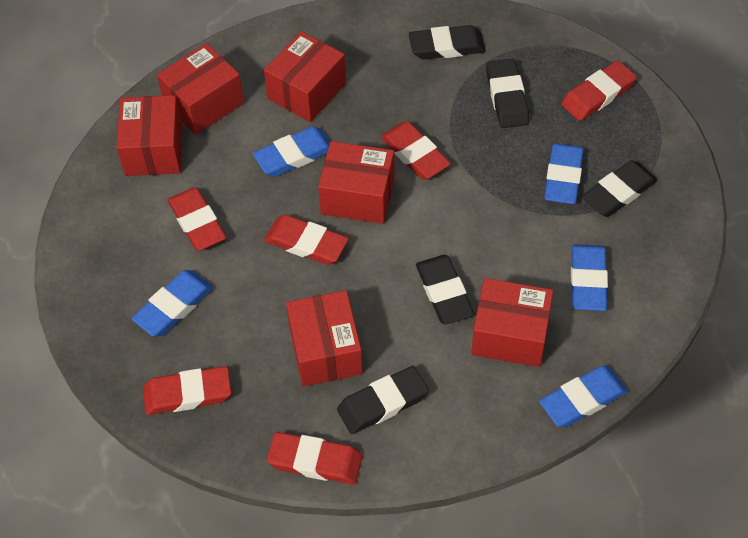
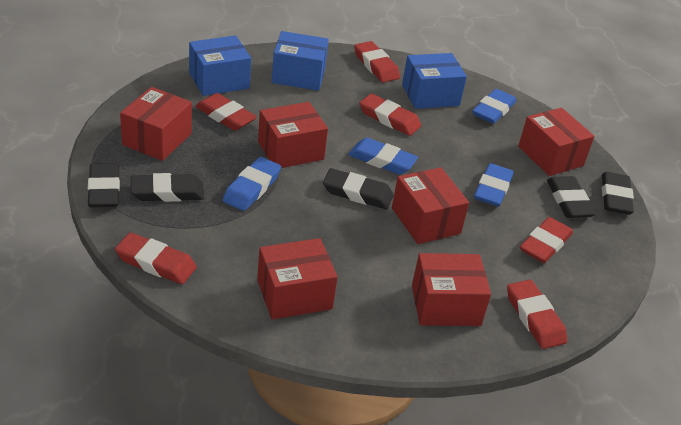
blue box: 0 -> 3
blue eraser: 5 -> 4

